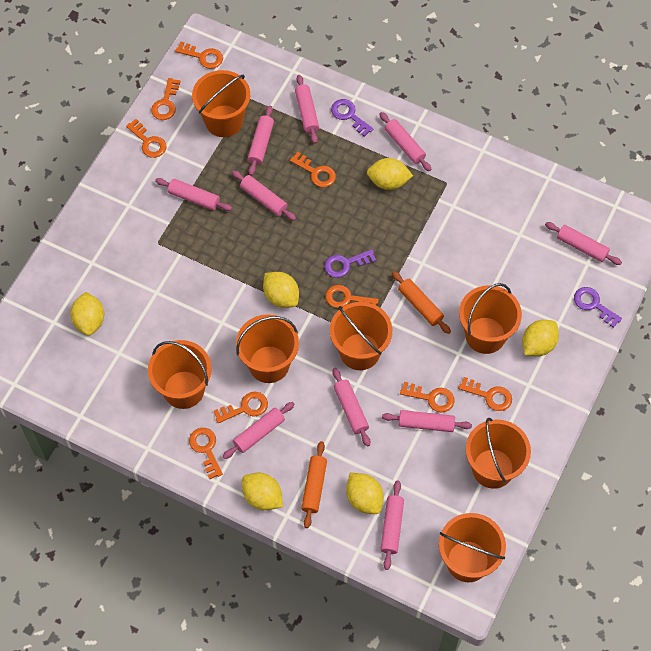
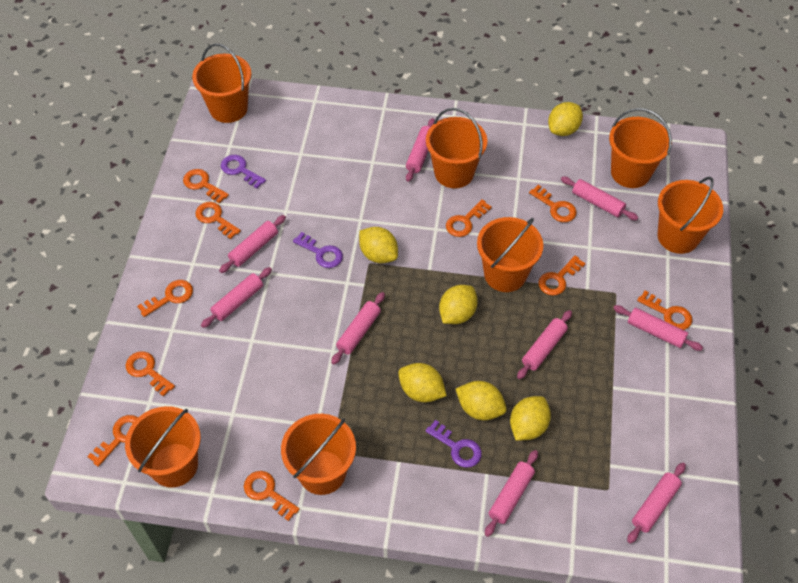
orange key: 9 -> 10
orange rolling pin: 2 -> 0
pink rolling pin: 10 -> 9

